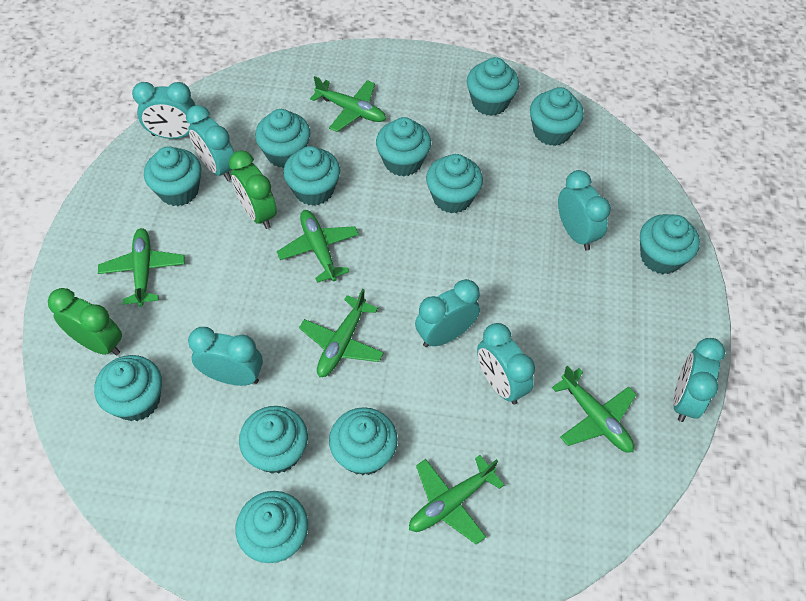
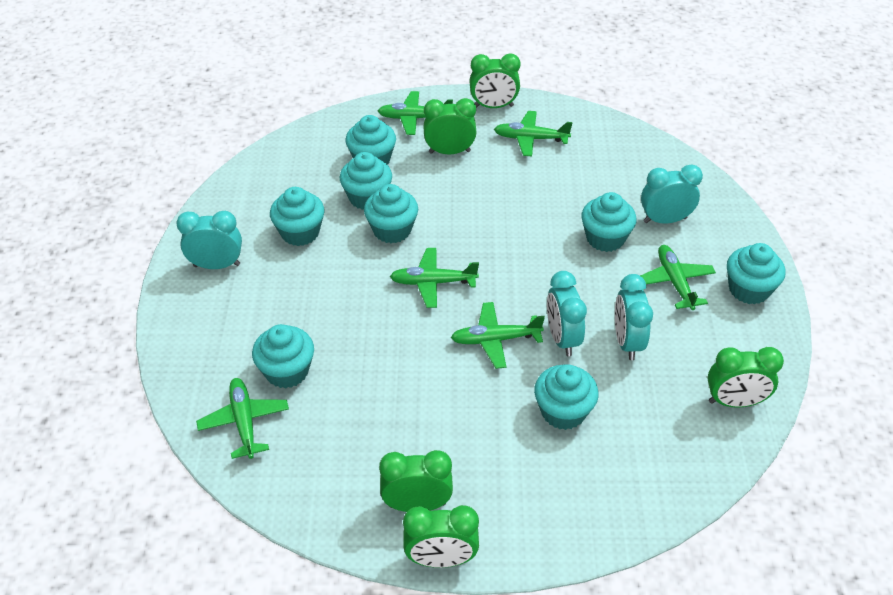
green clock: 2 -> 5
turquoise clock: 7 -> 4
turquoise cupcake: 12 -> 8

